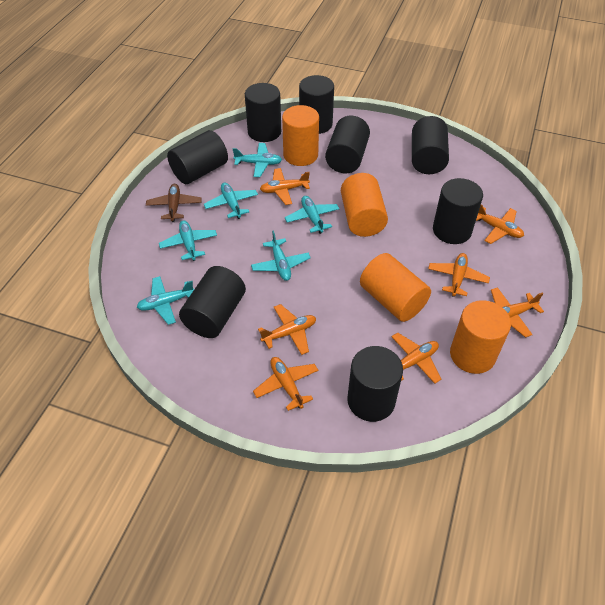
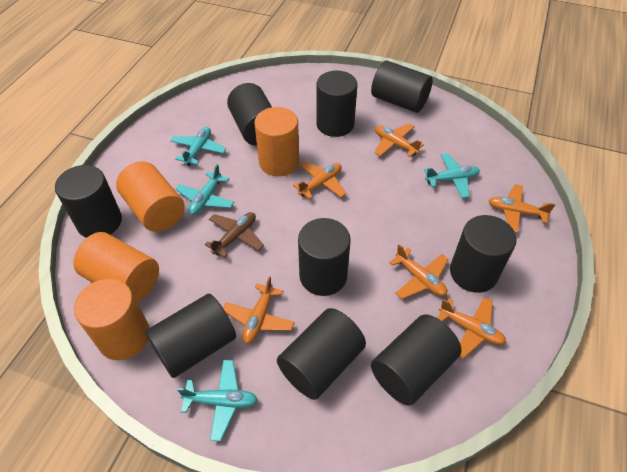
black cylinder: 8 -> 9
orange plane: 7 -> 6
turquoise plane: 6 -> 4

